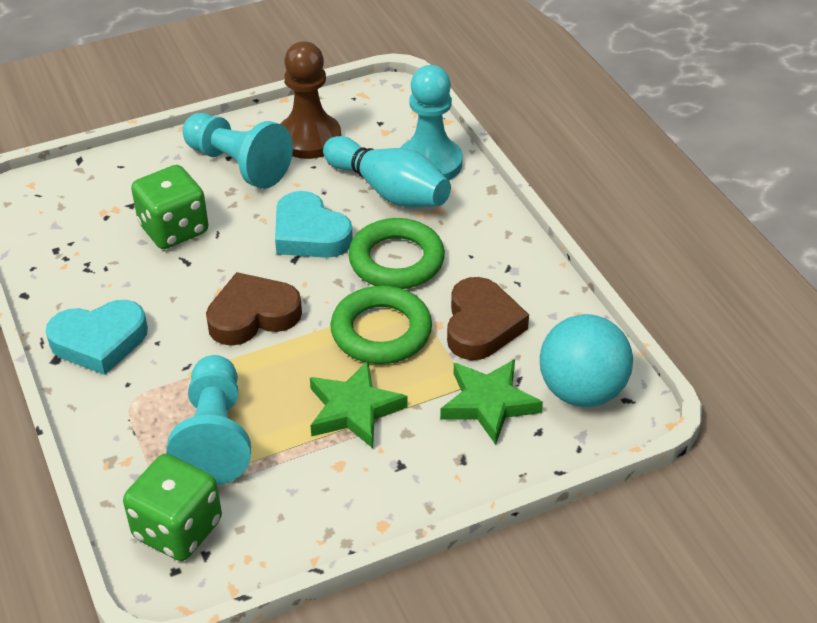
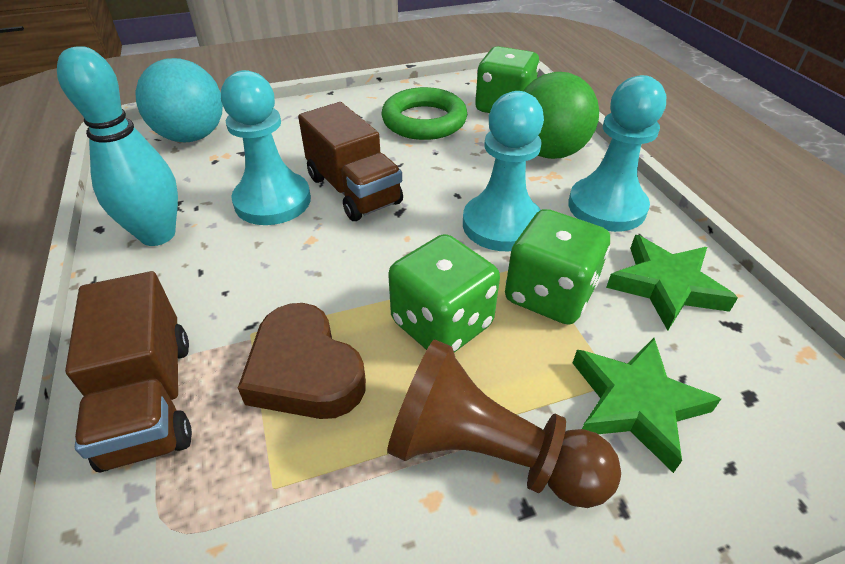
brown heart: 2 -> 1
brown truck: 0 -> 2
green ball: 0 -> 1
green dice: 2 -> 3
green ring: 2 -> 1
turquoise heart: 2 -> 0

